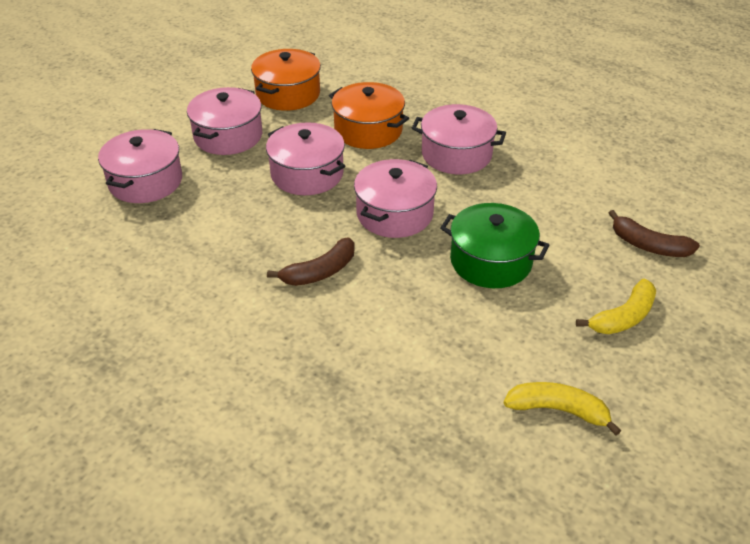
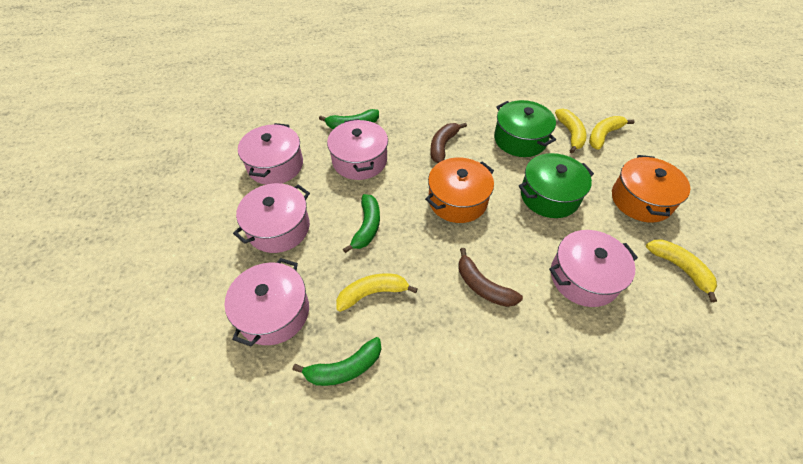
green banana: 0 -> 3
green pot: 1 -> 2
yellow banana: 2 -> 4

